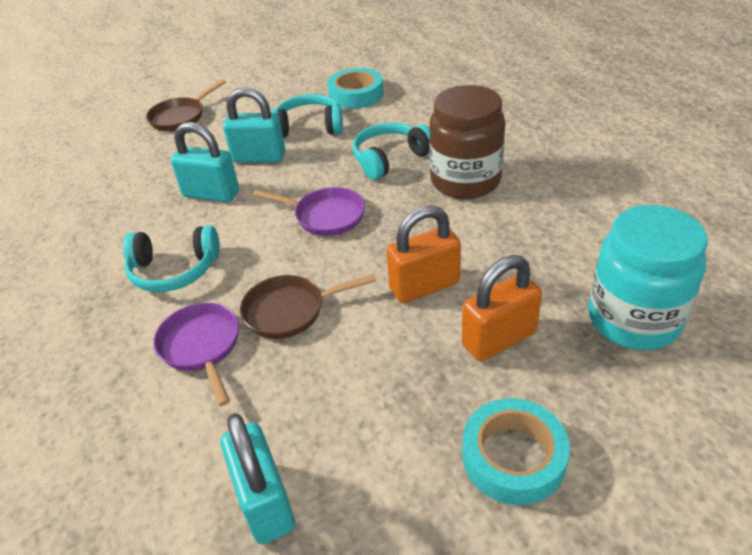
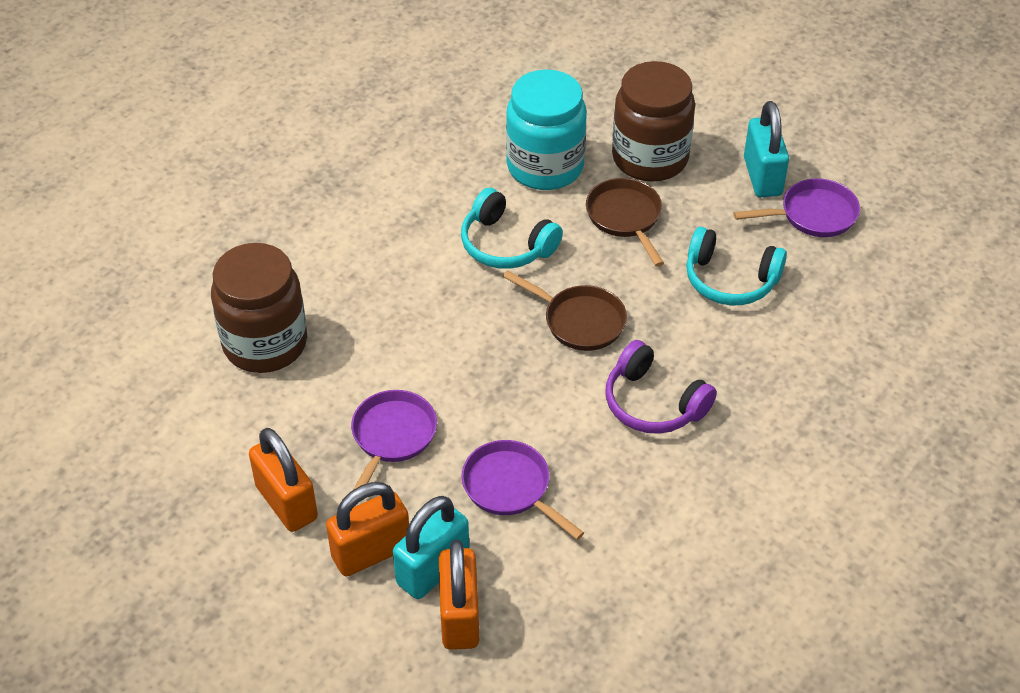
brown jar: 1 -> 2
orange padlock: 2 -> 3
purple headphones: 0 -> 1
purple pan: 2 -> 3
turquoise headphones: 3 -> 2
turquoise padlock: 3 -> 2
turquoise tape: 2 -> 0

